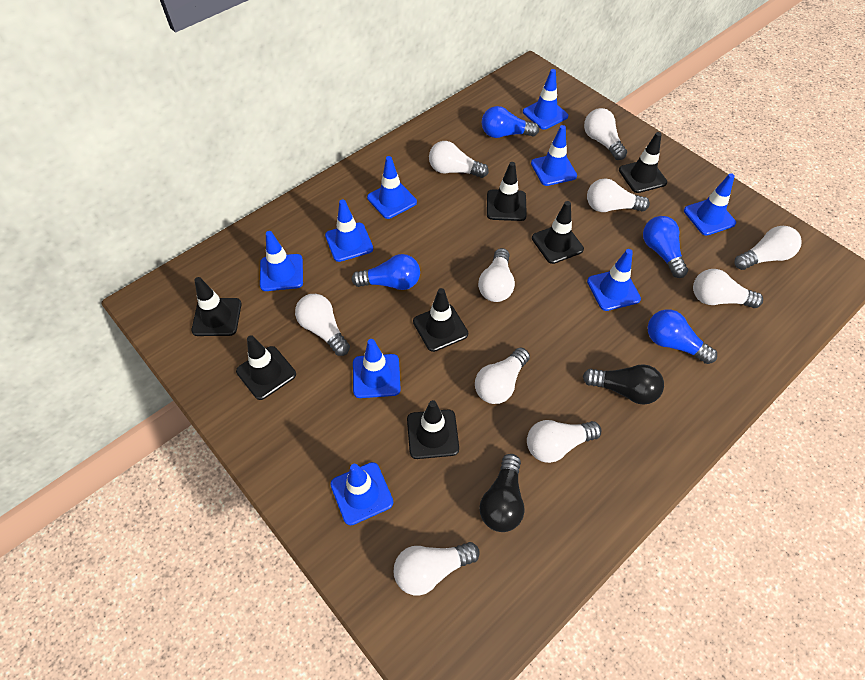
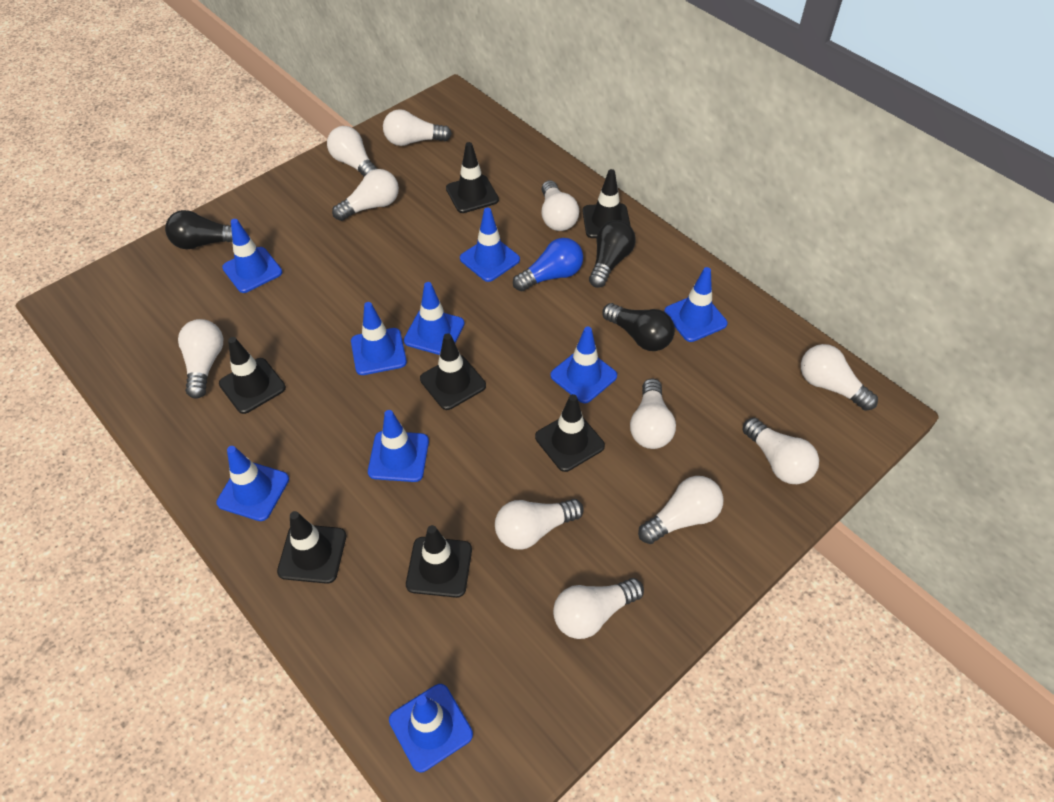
black light bulb: 2 -> 3
blue light bulb: 4 -> 1
white light bulb: 10 -> 11

